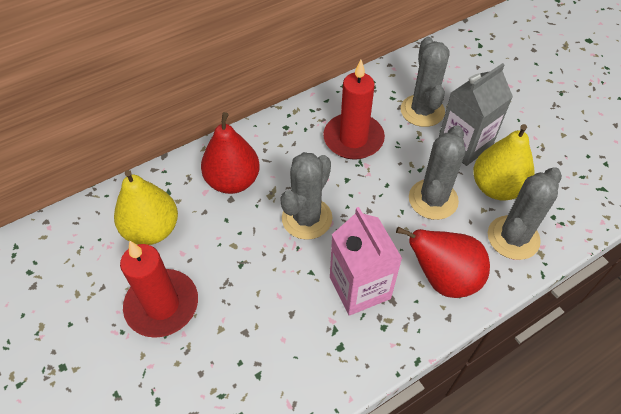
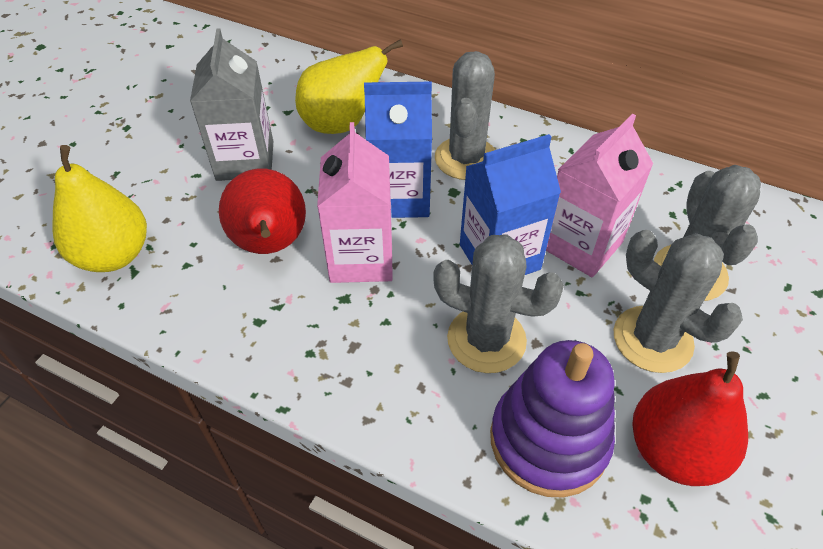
blue carton: 0 -> 2
pink carton: 1 -> 2
purple stacking toy: 0 -> 1
red candle: 2 -> 0

